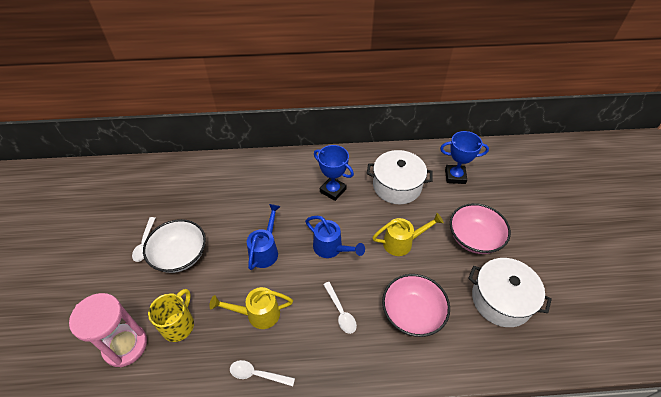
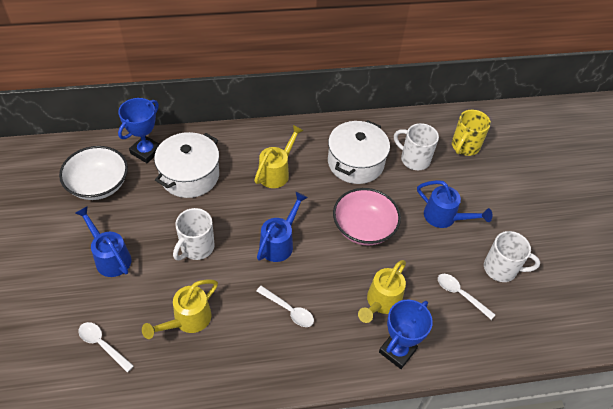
blue watering can: 2 -> 3
pink bowl: 2 -> 1
pink hourglass: 1 -> 0
white mug: 0 -> 3
yellow watering can: 2 -> 3

